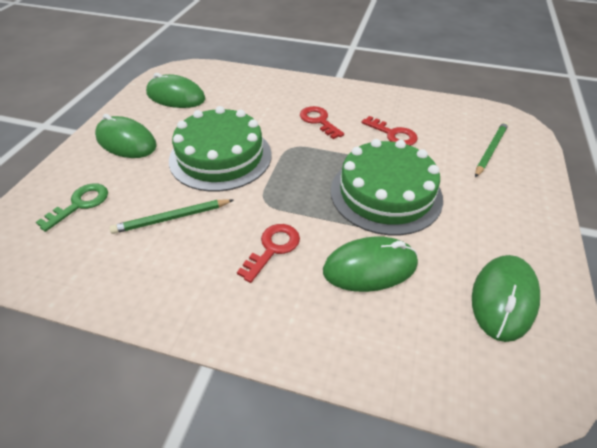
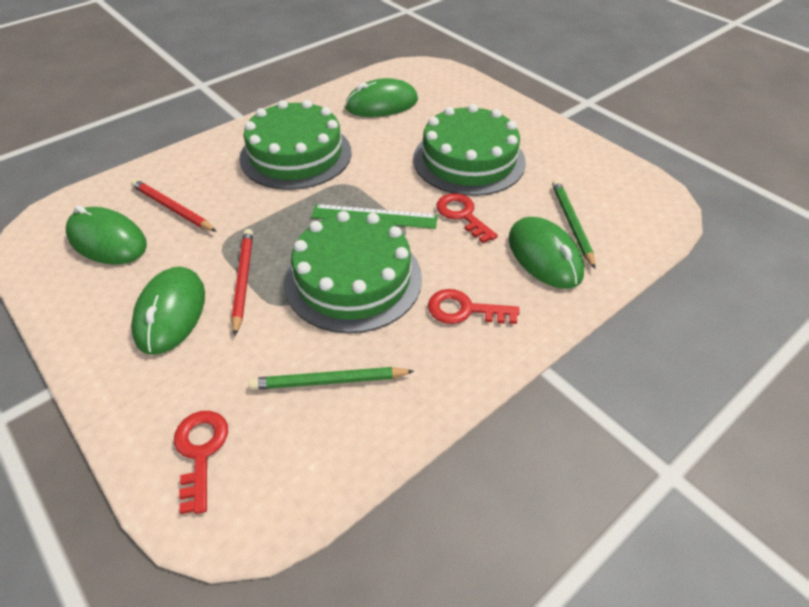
green cake: 2 -> 3
green key: 1 -> 0
green ruler: 0 -> 1
red pencil: 0 -> 2

